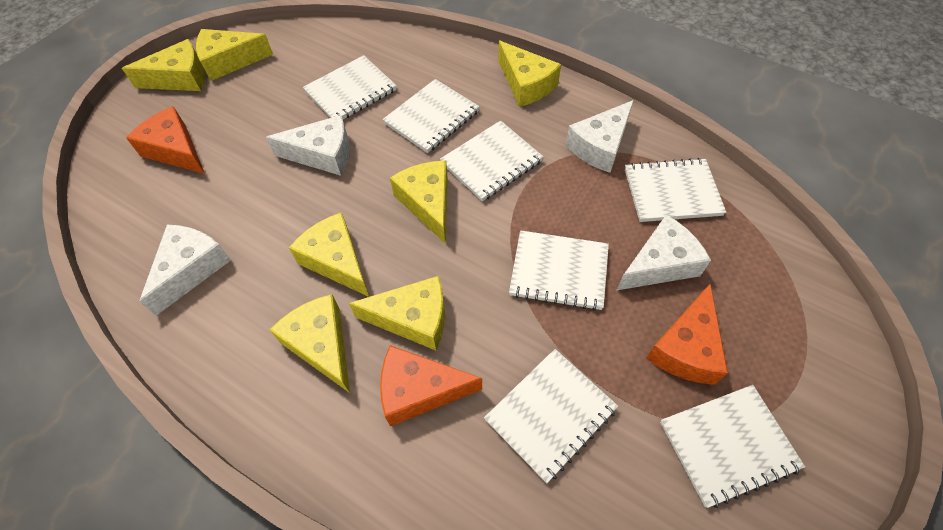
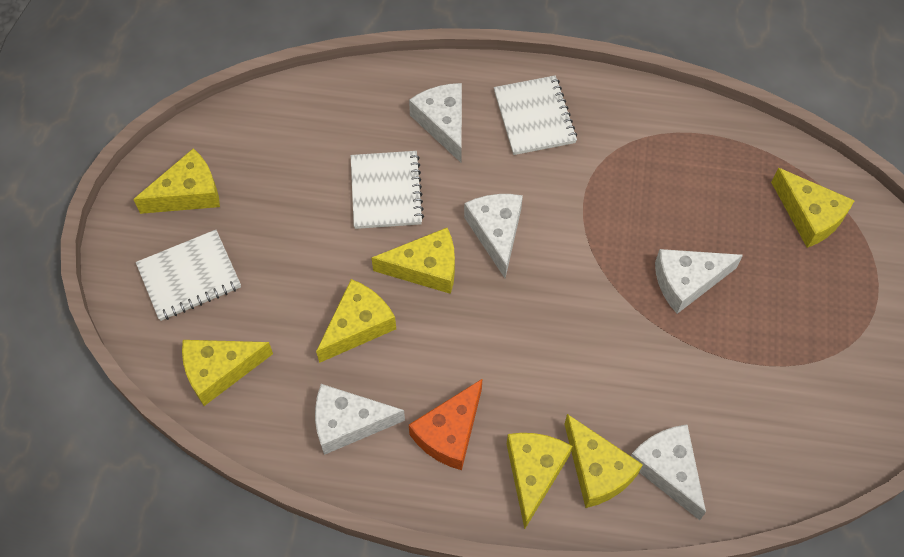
orange cheese: 3 -> 1
white cheese: 4 -> 5
white notebook: 7 -> 3

